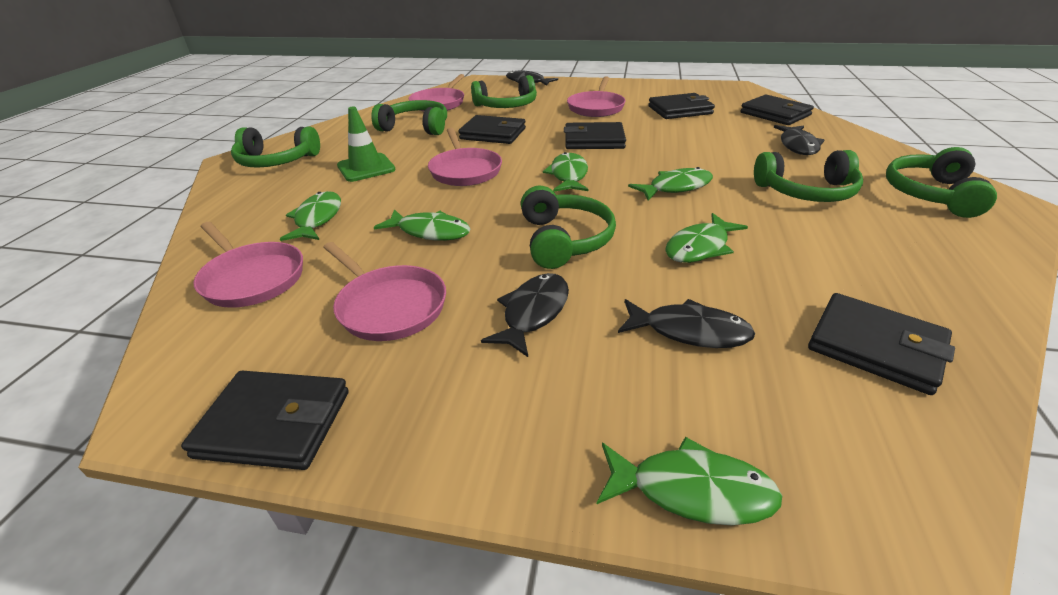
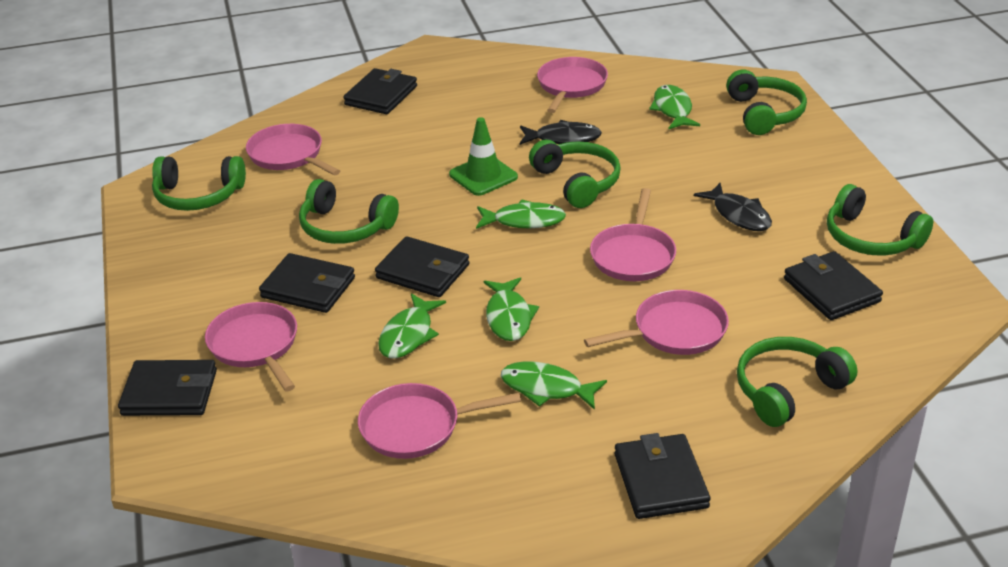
black fish: 4 -> 2
green fish: 6 -> 5
pink pan: 5 -> 6

